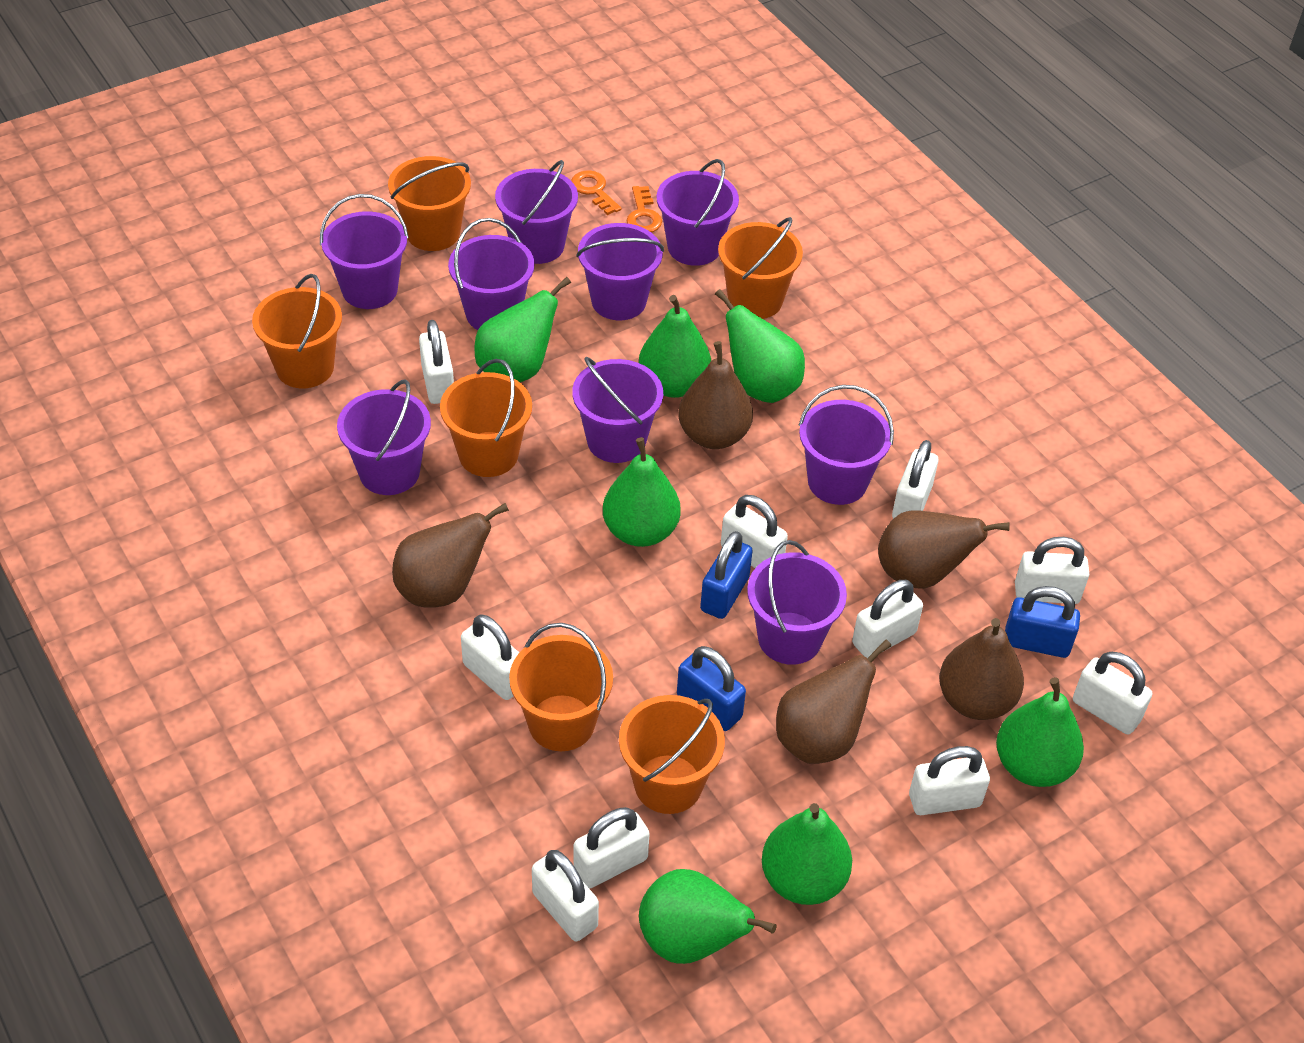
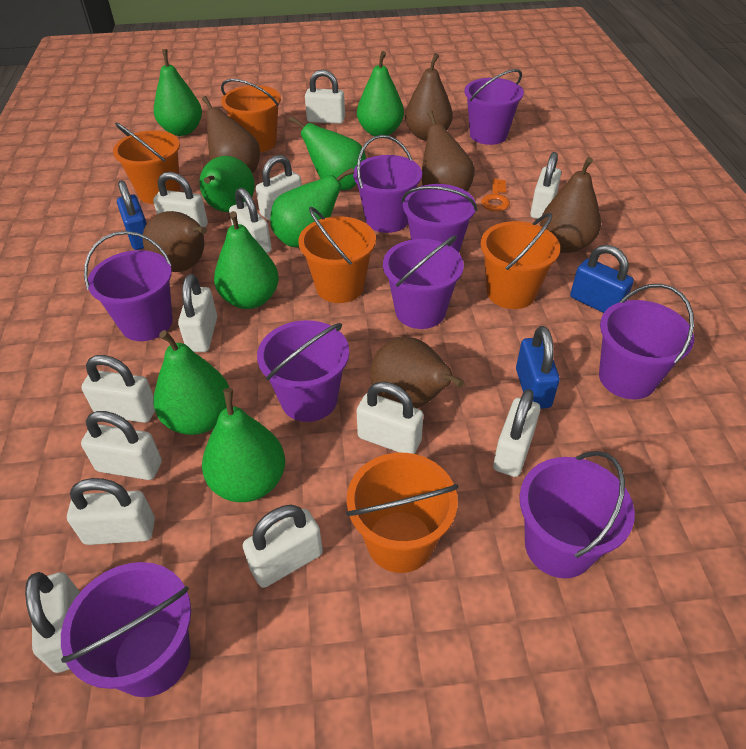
brown pear: 5 -> 6
green pear: 7 -> 8
orange bucket: 6 -> 5
orange key: 2 -> 1
white padlock: 10 -> 13

